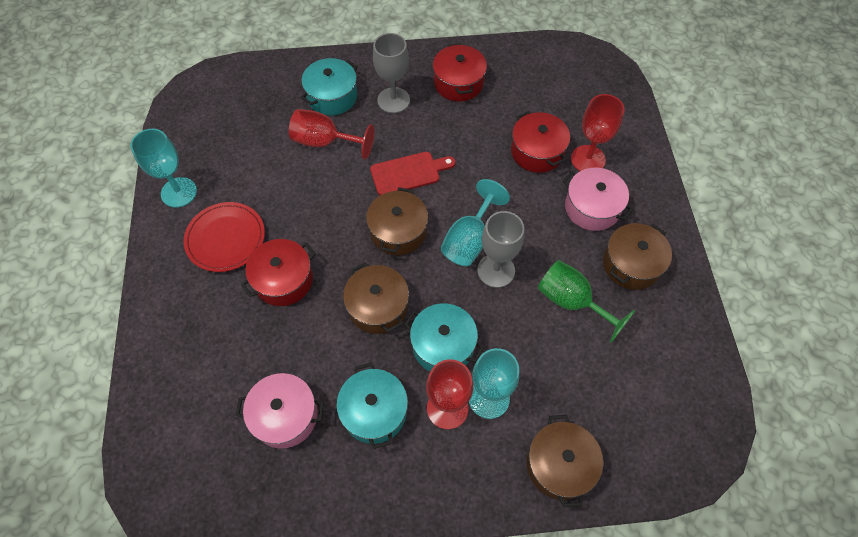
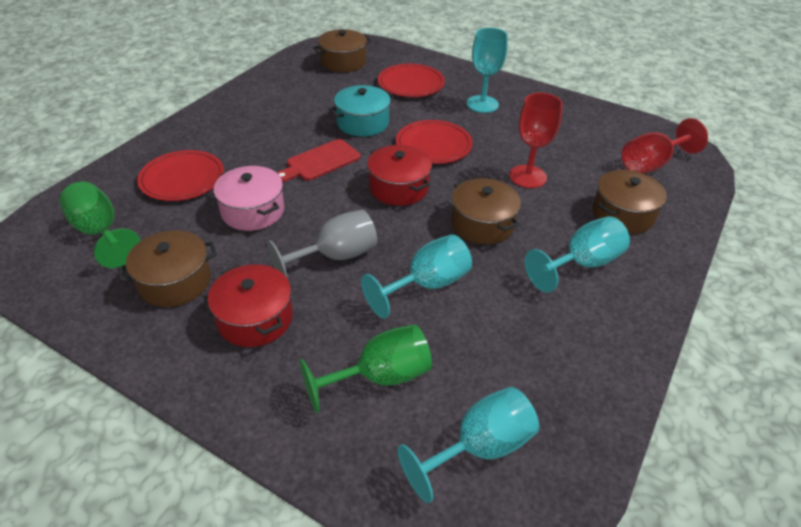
green goblet: 1 -> 2
grey goblet: 2 -> 1
pink pot: 2 -> 1
red goblet: 3 -> 2
red plate: 1 -> 3
red pot: 3 -> 2
turquoise goblet: 3 -> 4
turquoise pot: 3 -> 1

